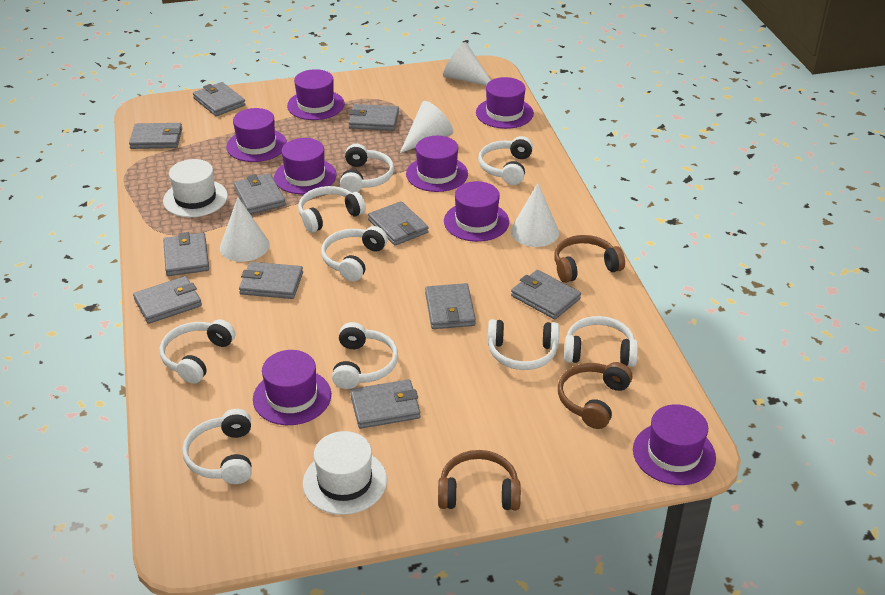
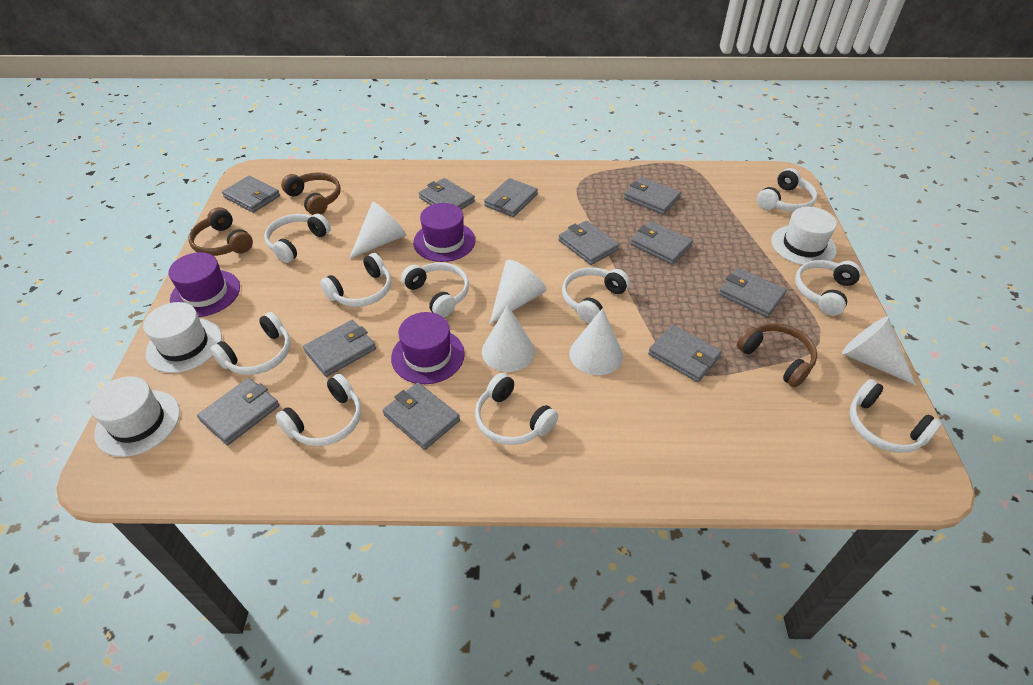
purple hat: 8 -> 3
white cone: 4 -> 5
white hat: 2 -> 3
white headphones: 9 -> 10

